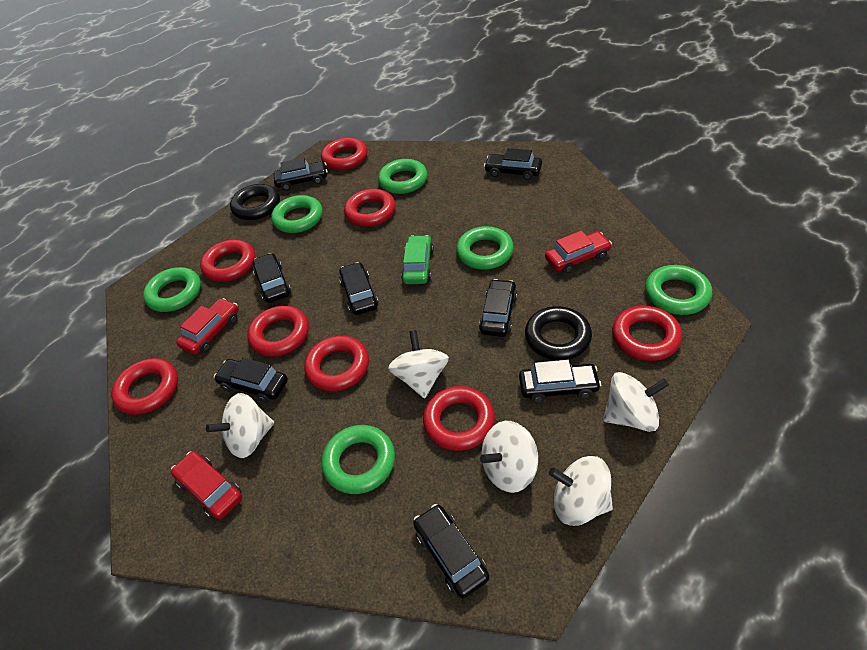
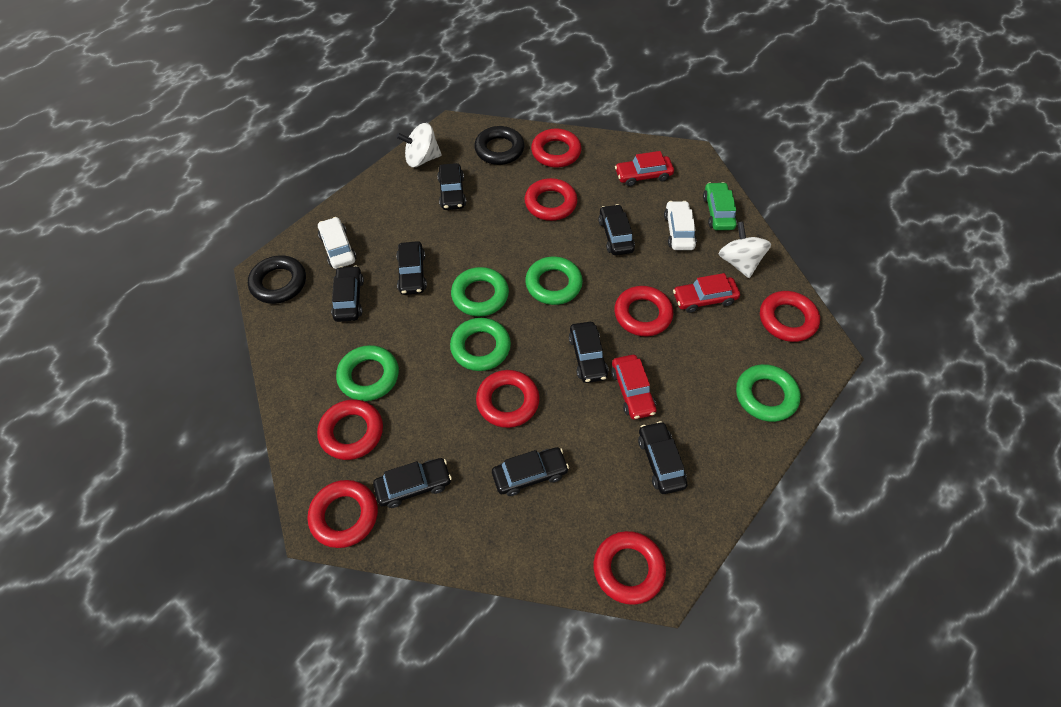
green ring: 6 -> 5
white car: 0 -> 2
white spinning top: 5 -> 2

